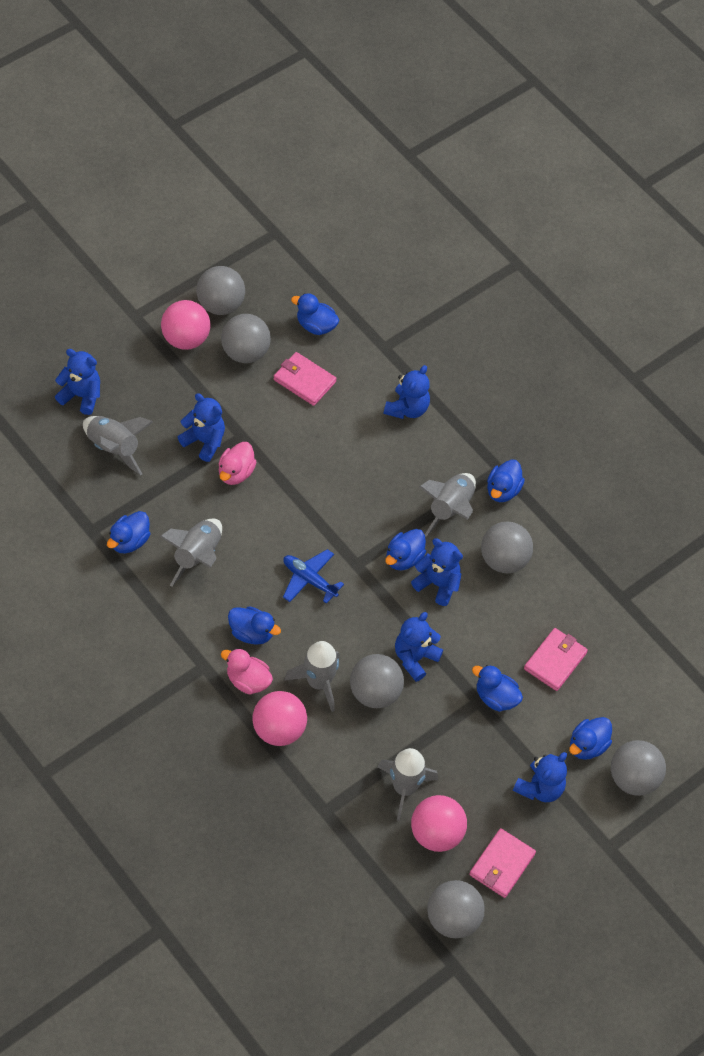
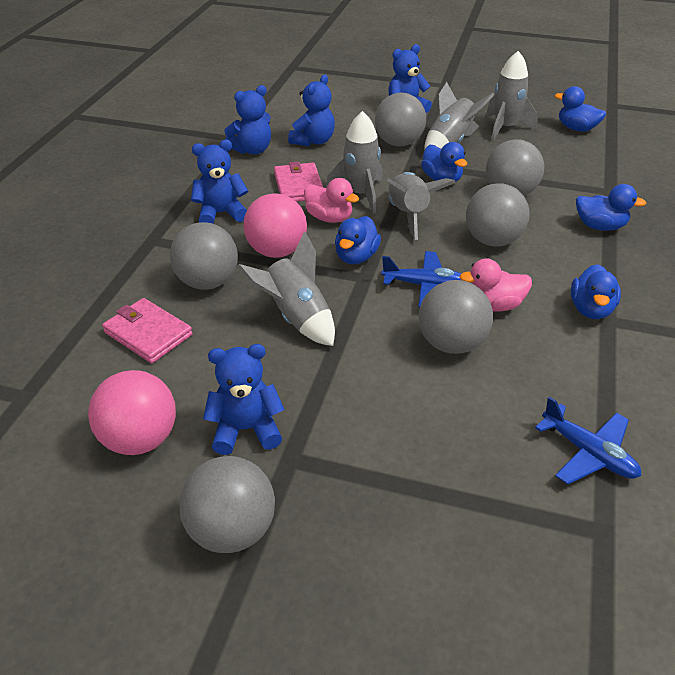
blue duck: 7 -> 5
blue plane: 1 -> 2
blue teddy bear: 6 -> 5
pink ball: 3 -> 2
pink wallet: 3 -> 2

